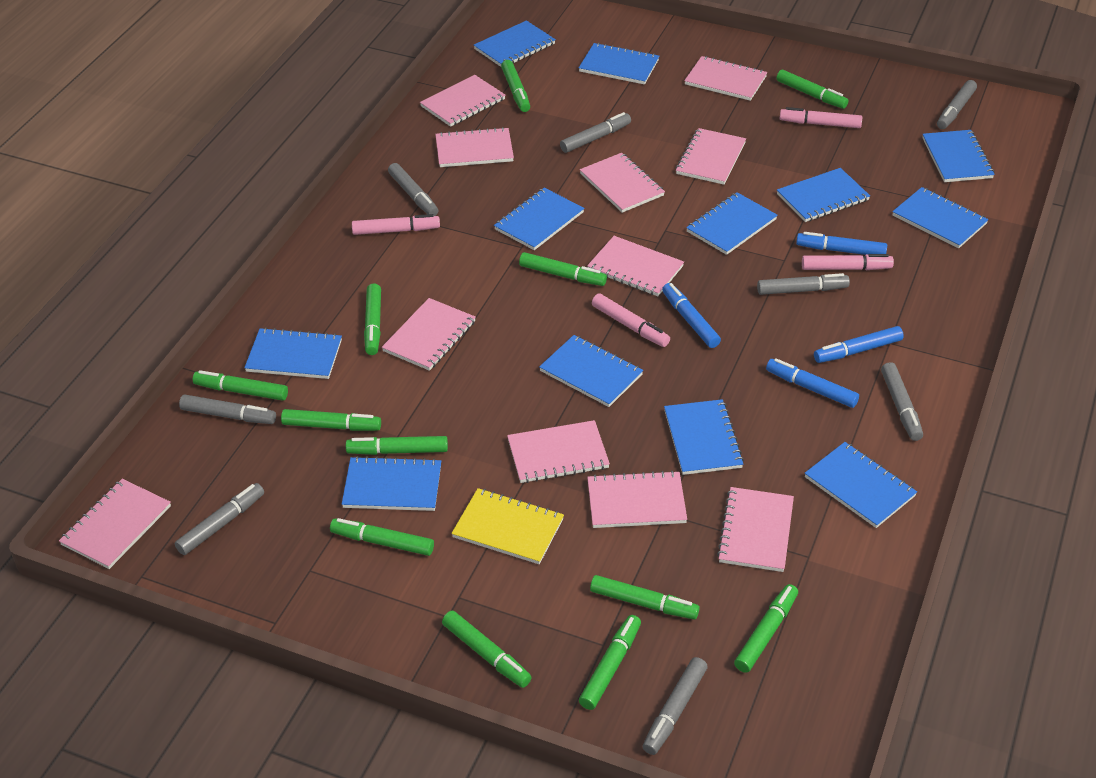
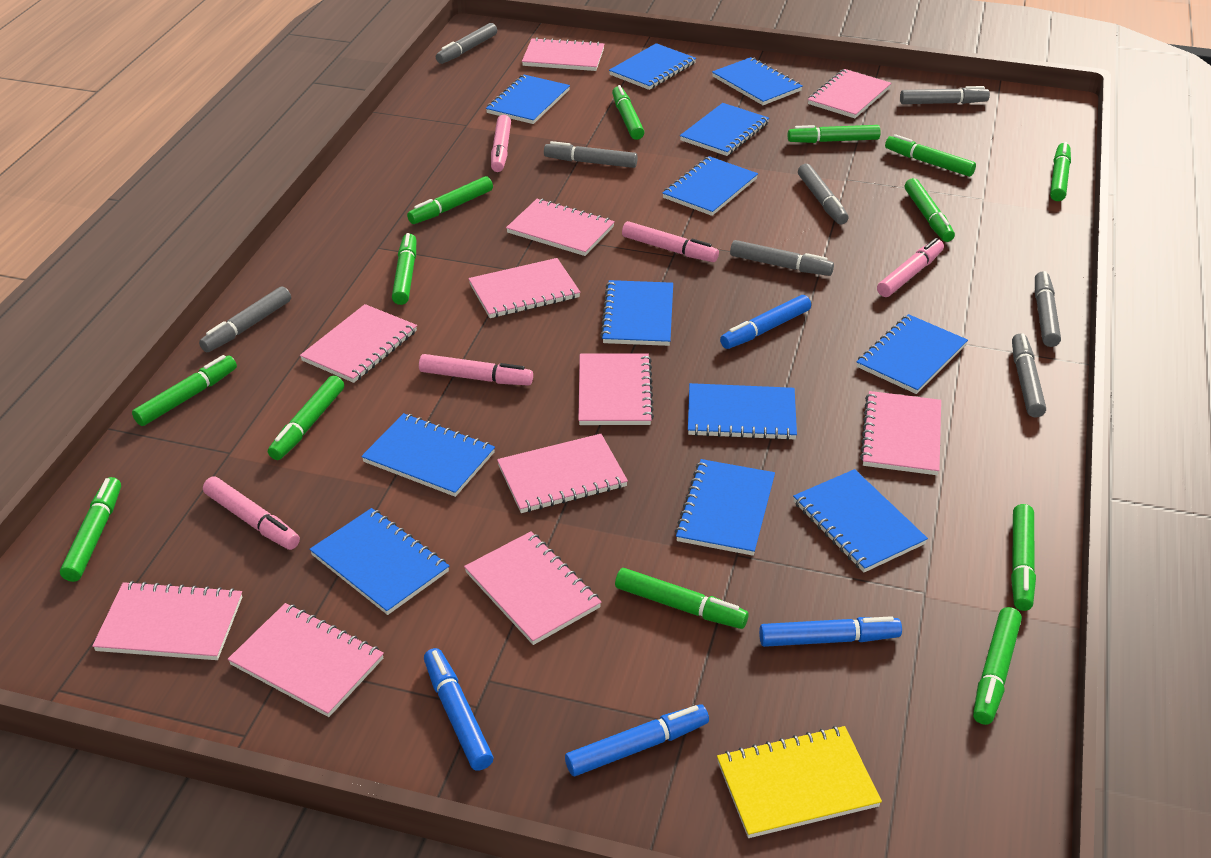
green marker: 12 -> 13
pink marker: 4 -> 5

